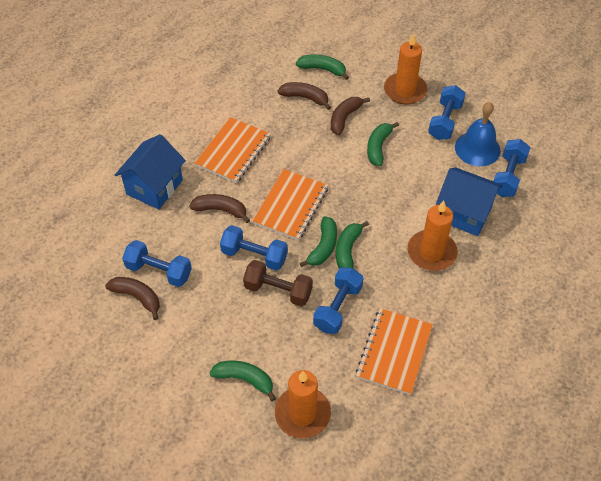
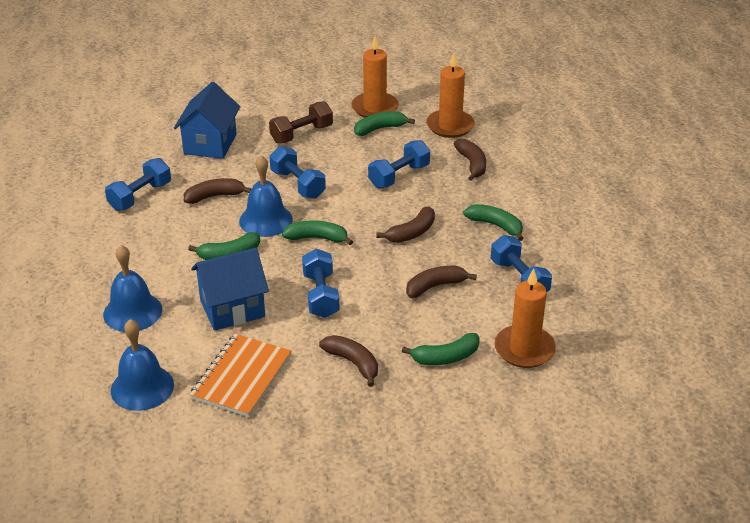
blue bell: 1 -> 3
brown banana: 4 -> 5
orange notebook: 3 -> 1

